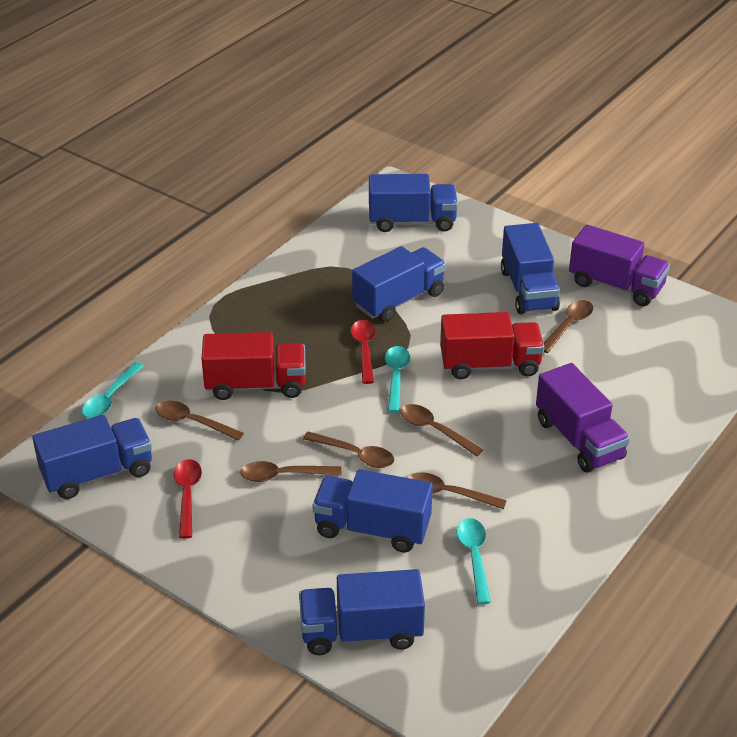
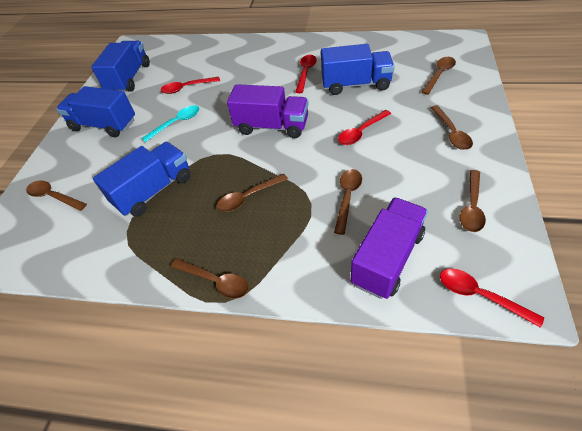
blue truck: 6 -> 4
brown spoon: 6 -> 7
red spoon: 2 -> 4
red truck: 2 -> 0
turquoise spoon: 3 -> 1

